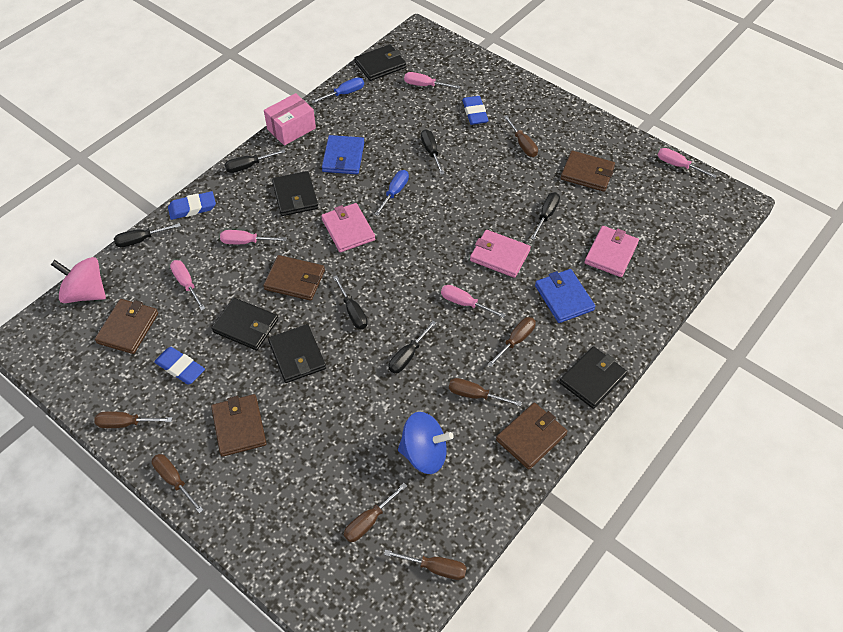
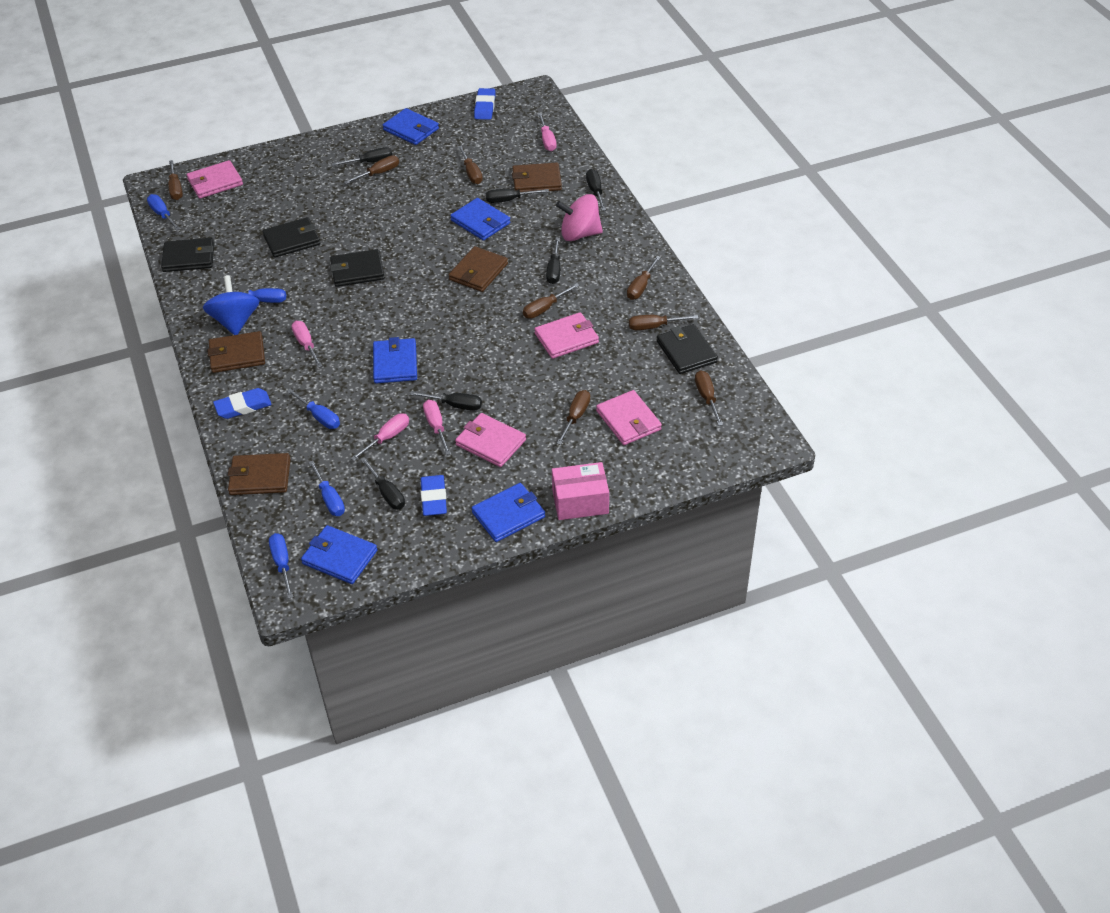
black wallet: 5 -> 4
blue screwdriver: 2 -> 5
blue wallet: 2 -> 5
brown screwdriver: 7 -> 8
brown wallet: 5 -> 4
pink screwdriver: 5 -> 4
pink wallet: 3 -> 4

